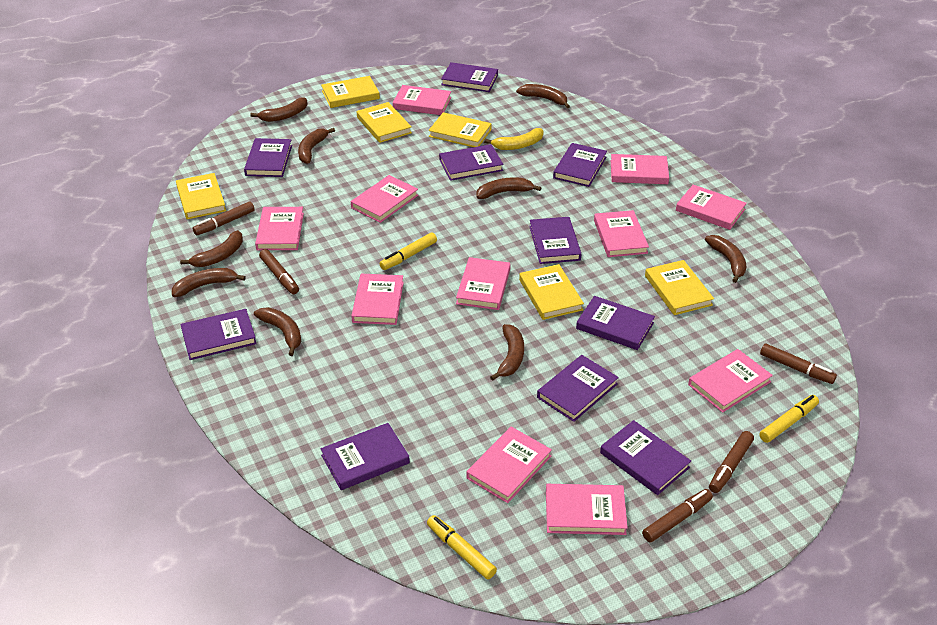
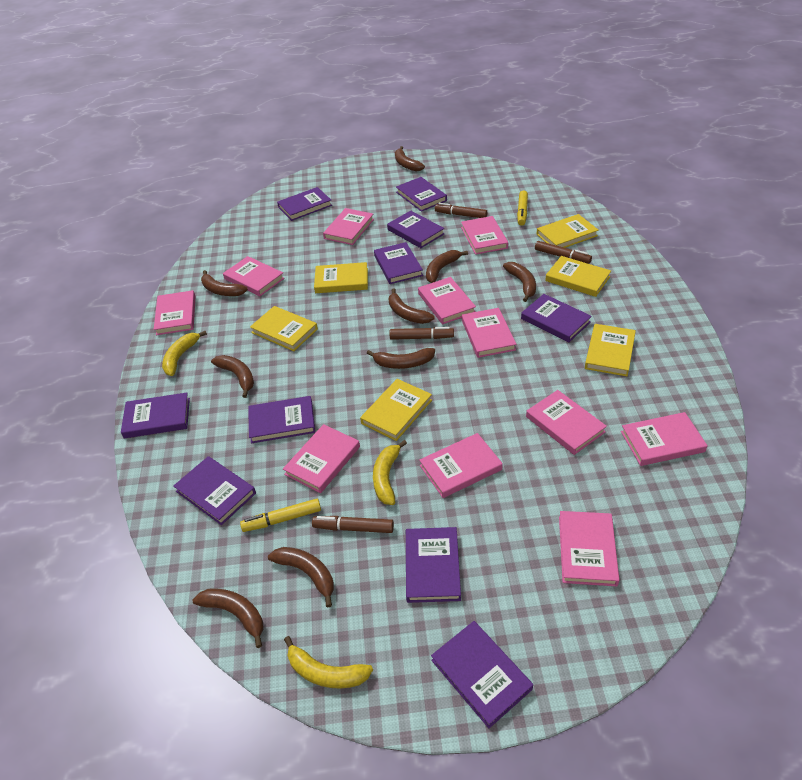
brown marker: 5 -> 4
yellow banana: 1 -> 3
yellow marker: 3 -> 2

